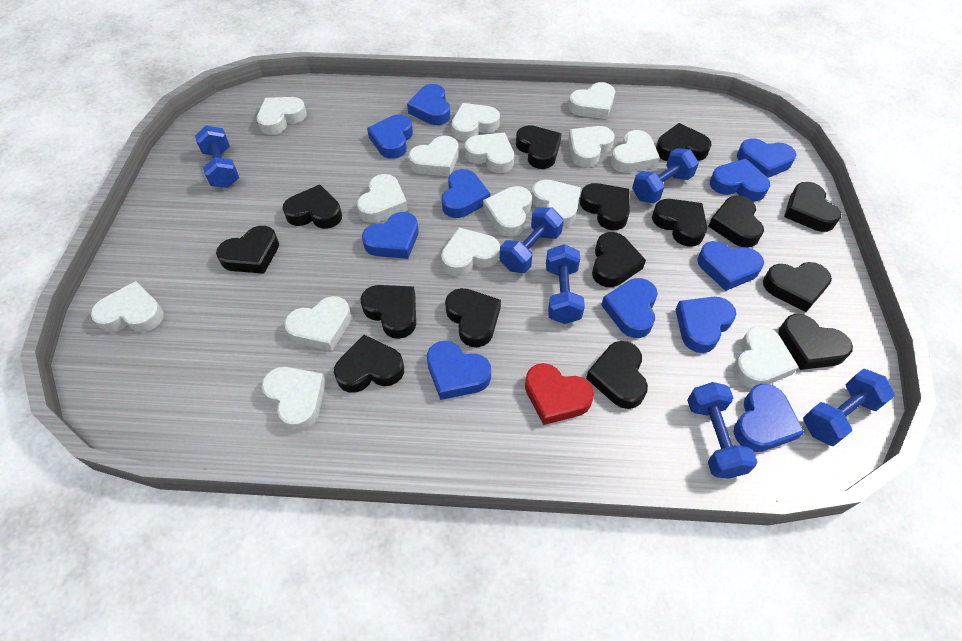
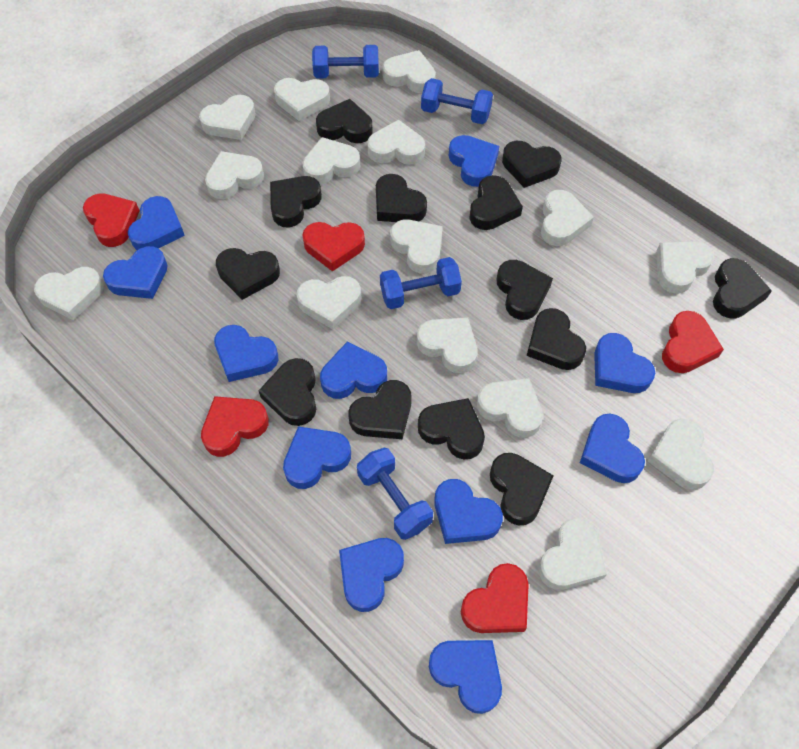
black heart: 15 -> 13
blue dumbbell: 6 -> 4
red heart: 1 -> 5

